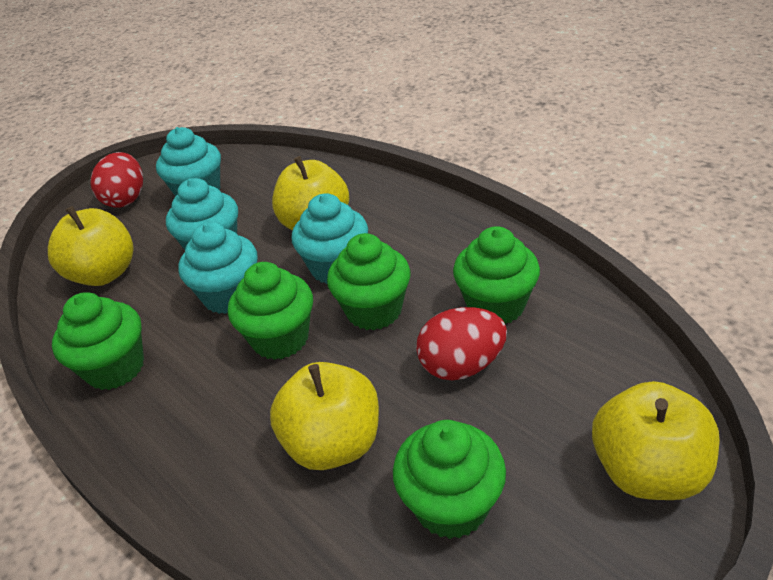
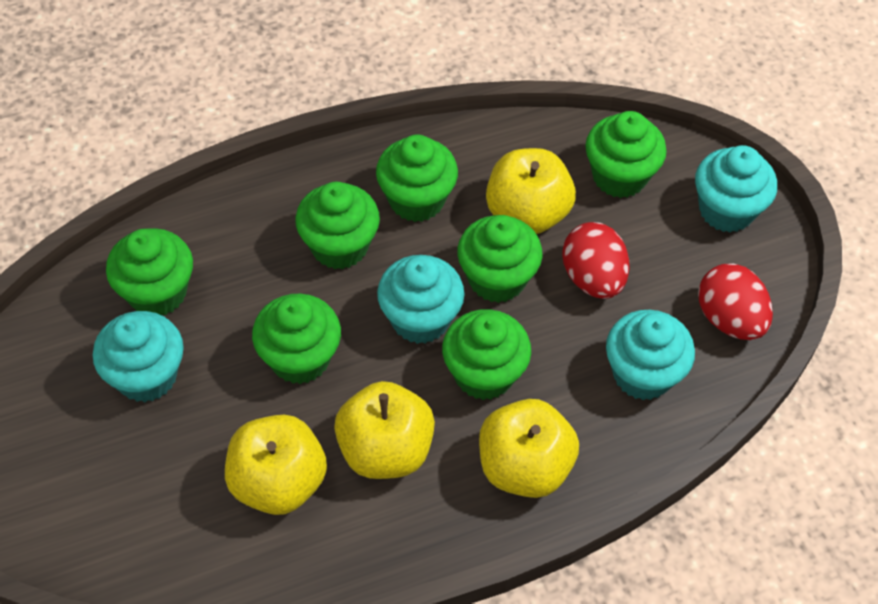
green cupcake: 5 -> 7

